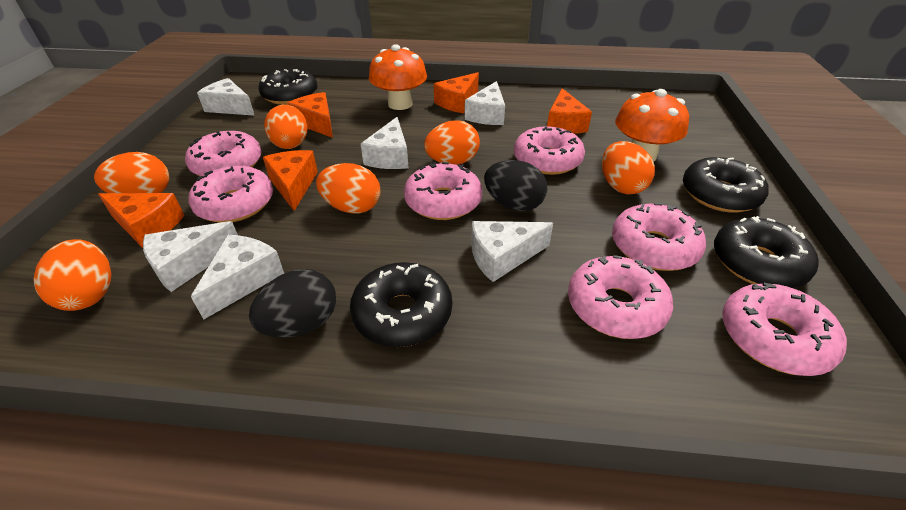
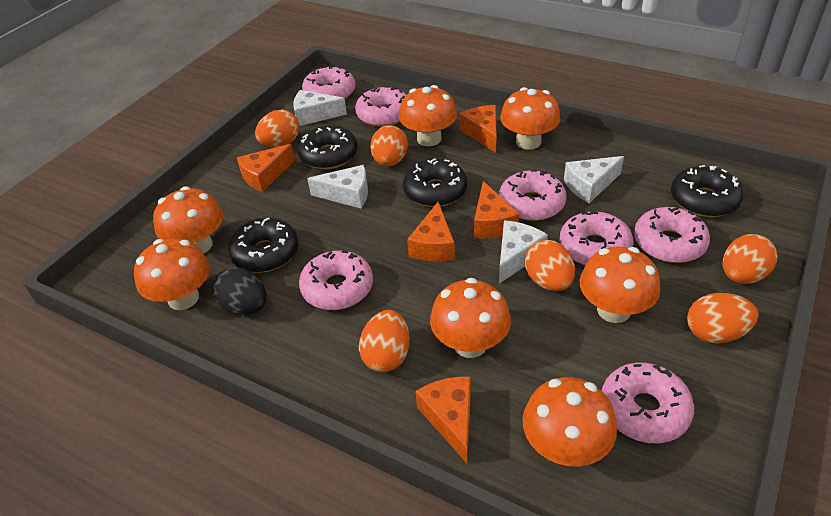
black egg: 2 -> 1
orange mushroom: 2 -> 7
white cheese: 6 -> 4

